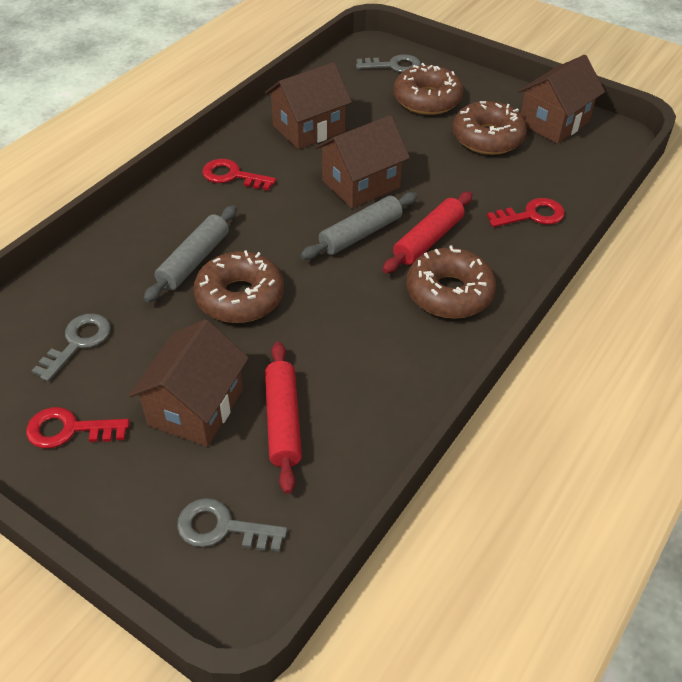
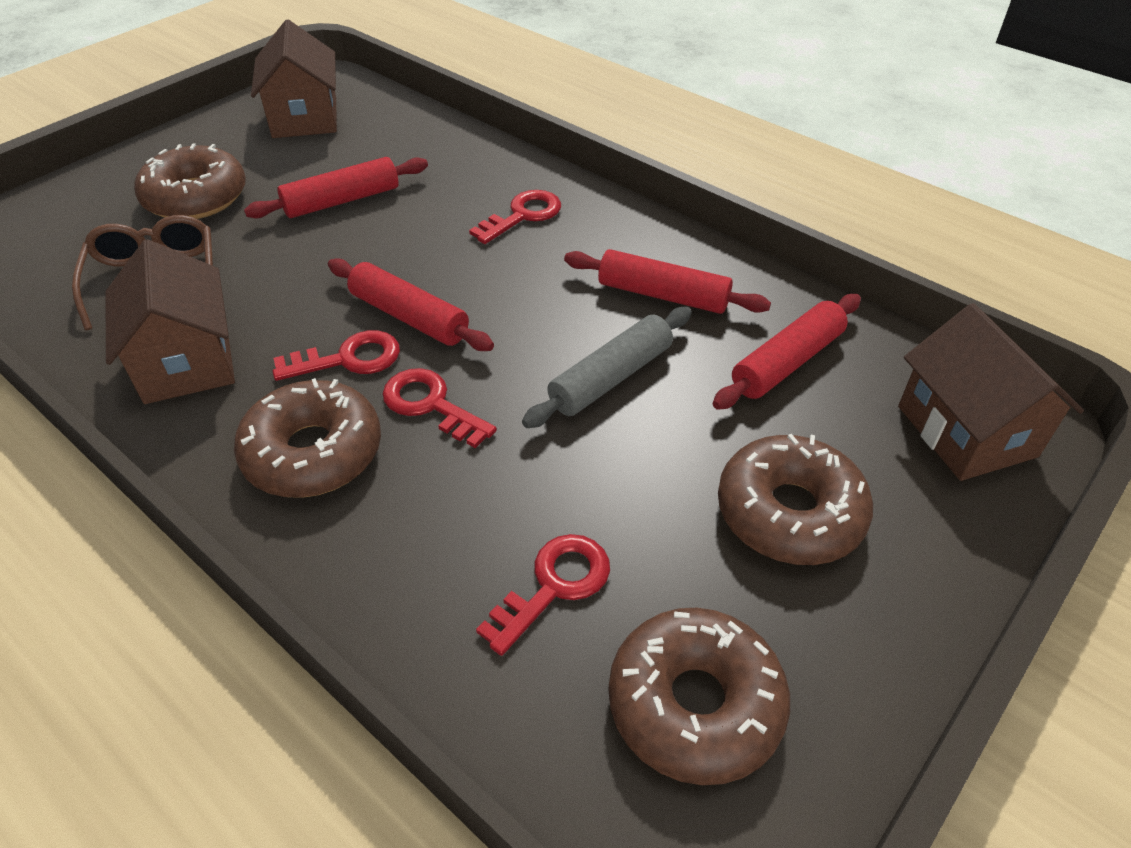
brown glasses: 0 -> 1
brown house: 4 -> 3
grey key: 3 -> 0
grey rolling pin: 2 -> 1
red key: 3 -> 4
red rolling pin: 2 -> 4

